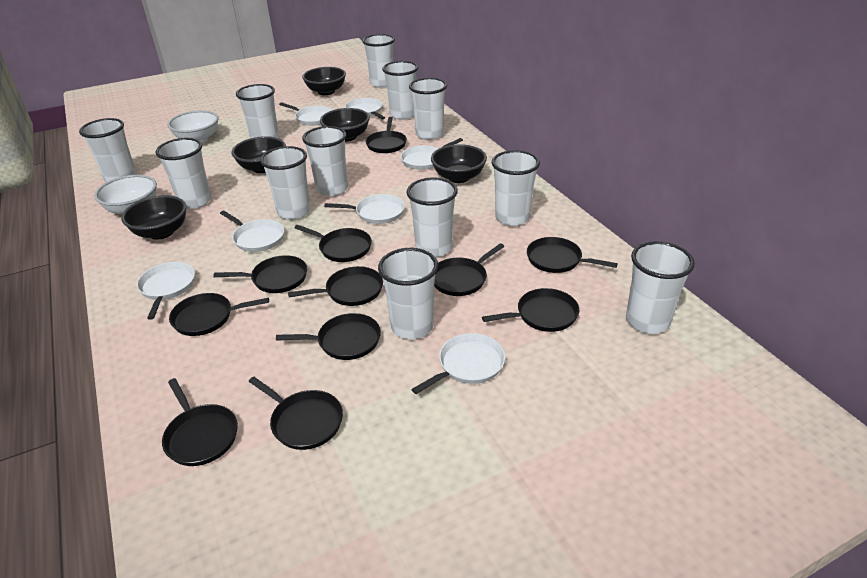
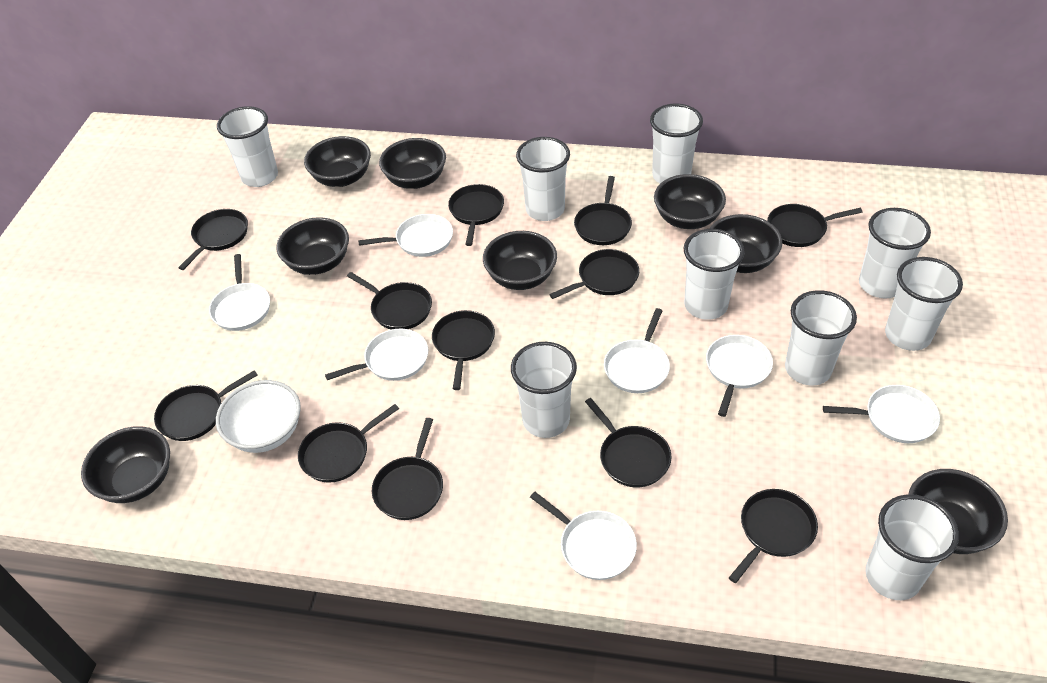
black bowl: 5 -> 8
black pan: 11 -> 12
white bowl: 2 -> 1
white cup: 12 -> 9

